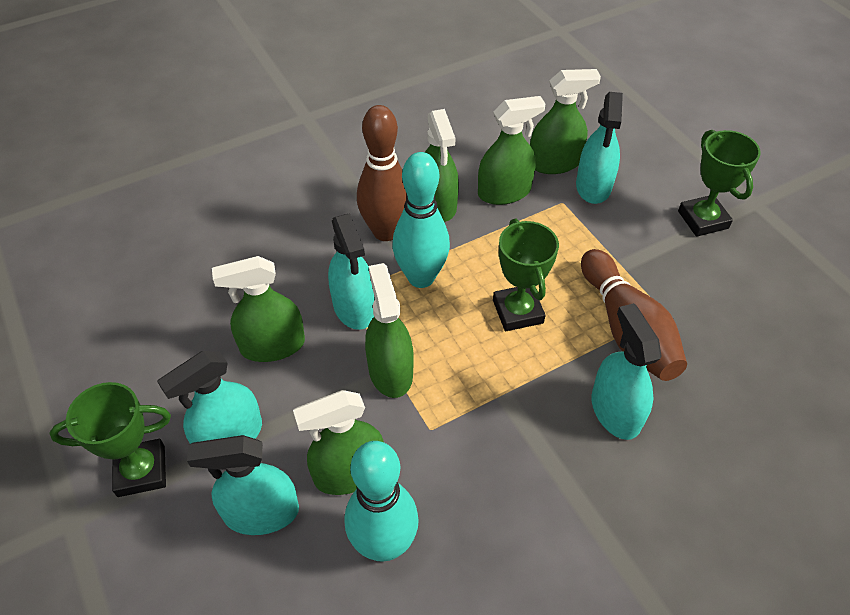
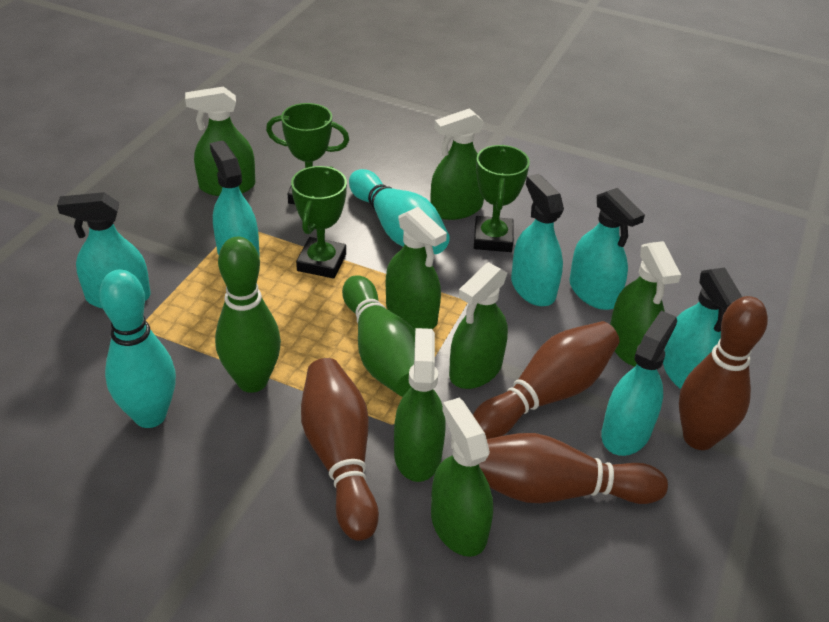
brown bowling pin: 2 -> 4
green bowling pin: 0 -> 2
green spray bottle: 6 -> 7
turquoise spray bottle: 5 -> 6

